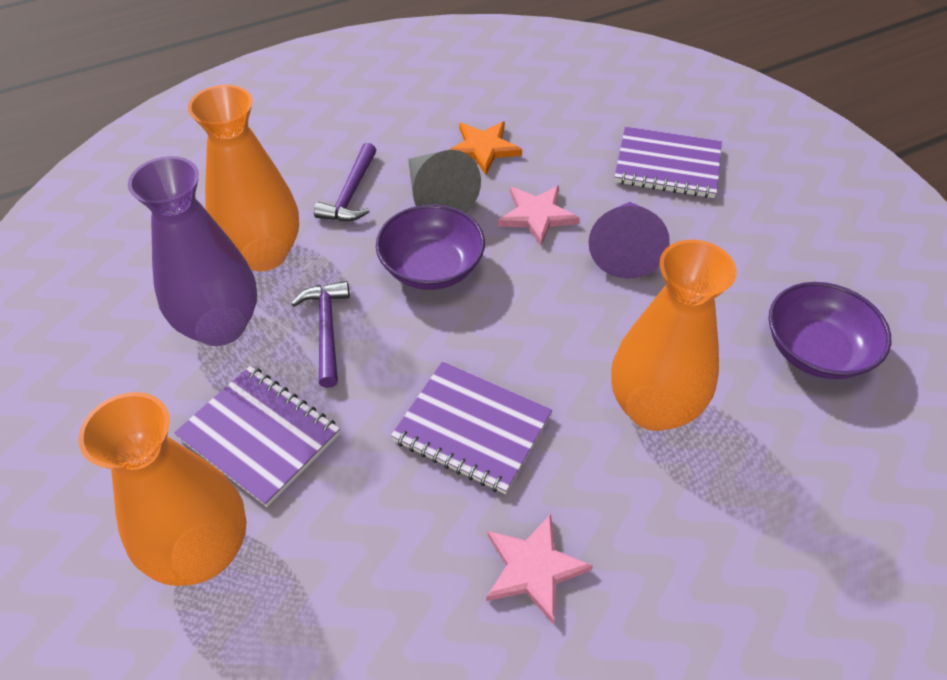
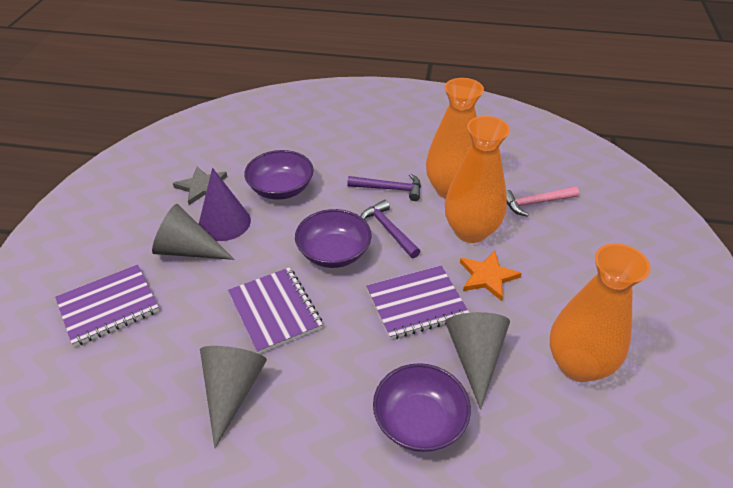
grey cone: 1 -> 3
grey star: 0 -> 1
pink hammer: 0 -> 1
pink star: 2 -> 0
purple bowl: 2 -> 3
purple vase: 1 -> 0

